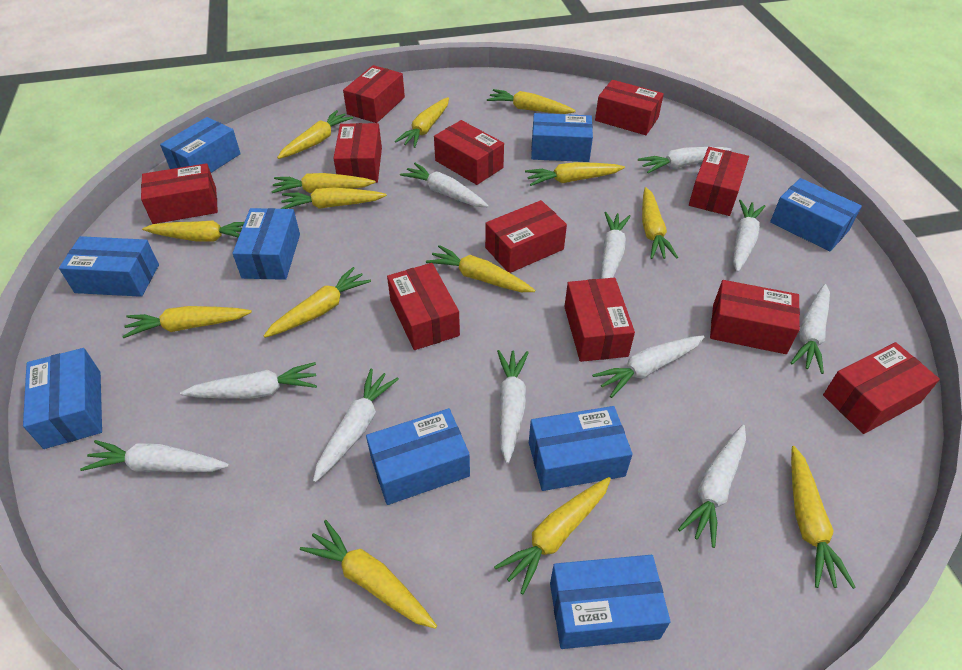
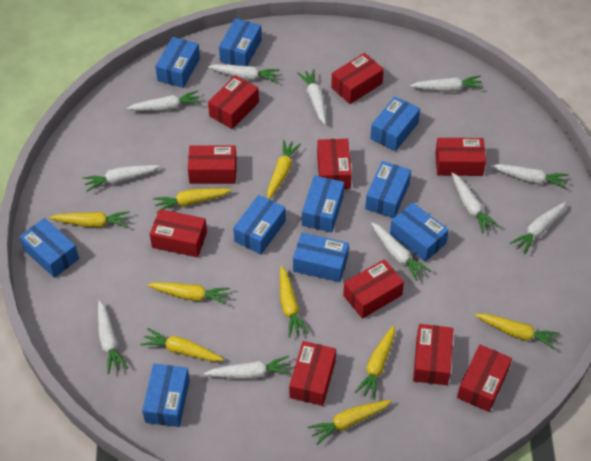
blue box: 9 -> 10
red box: 11 -> 10
yellow carrot: 14 -> 9

